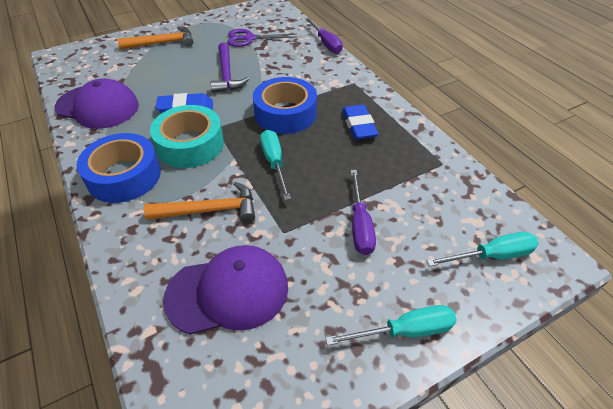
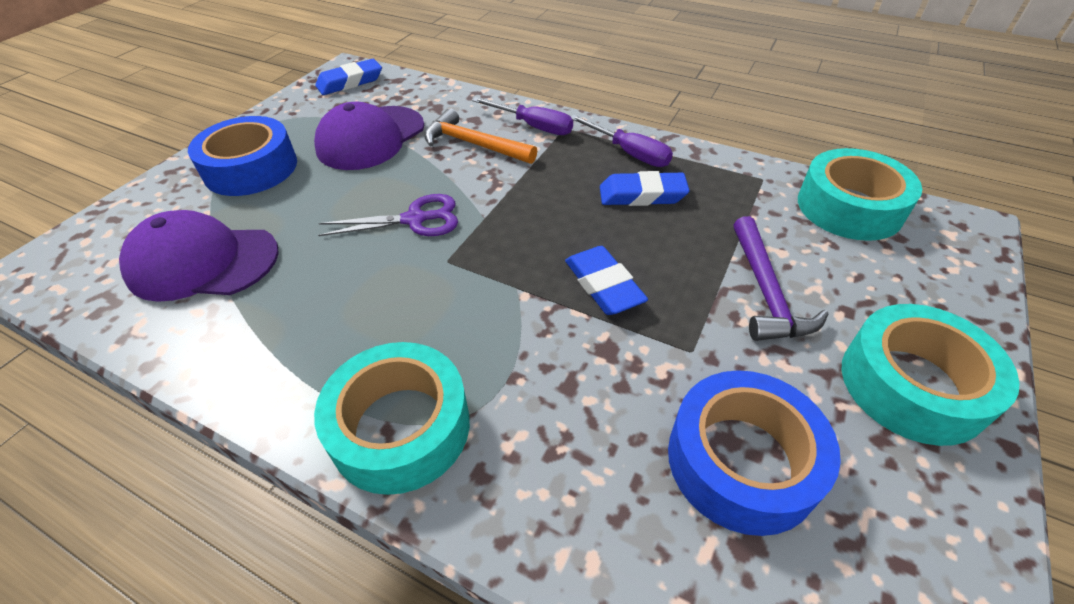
blue eraser: 2 -> 3
orange hammer: 2 -> 1
turquoise screwdriver: 3 -> 0
turquoise tape: 1 -> 3

